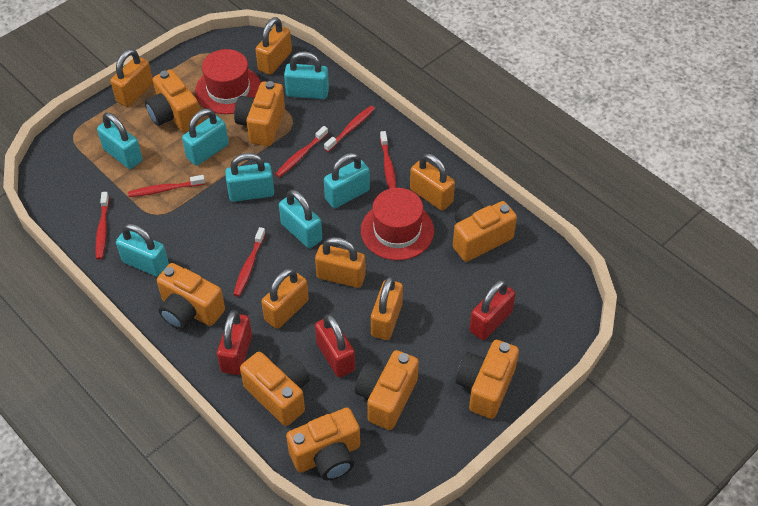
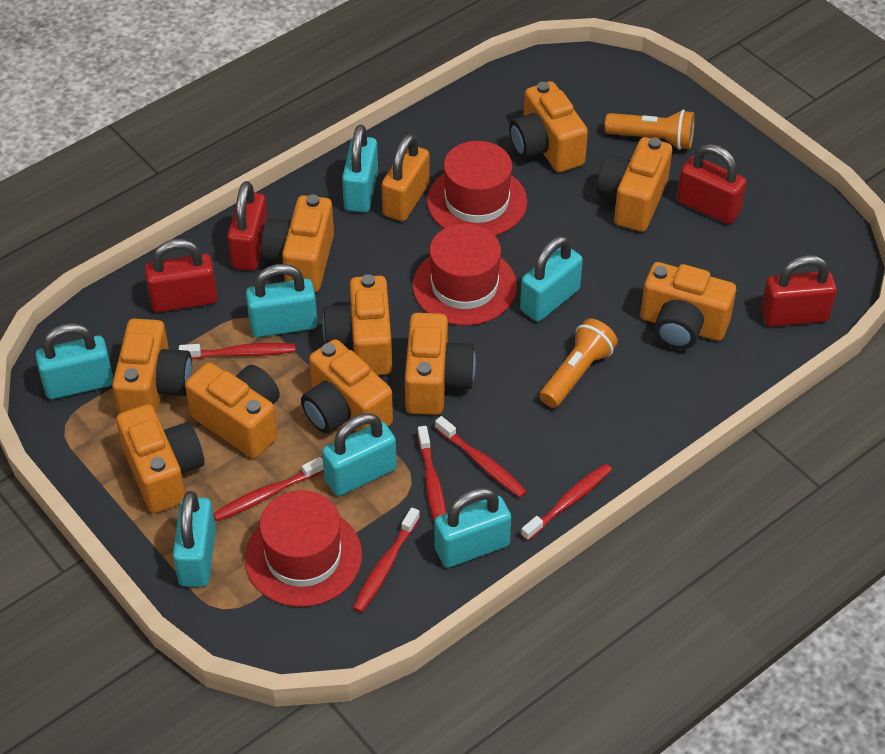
orange camera: 8 -> 10
orange flashlight: 0 -> 2
orange padlock: 6 -> 1
red hat: 2 -> 3
red padlock: 3 -> 4

